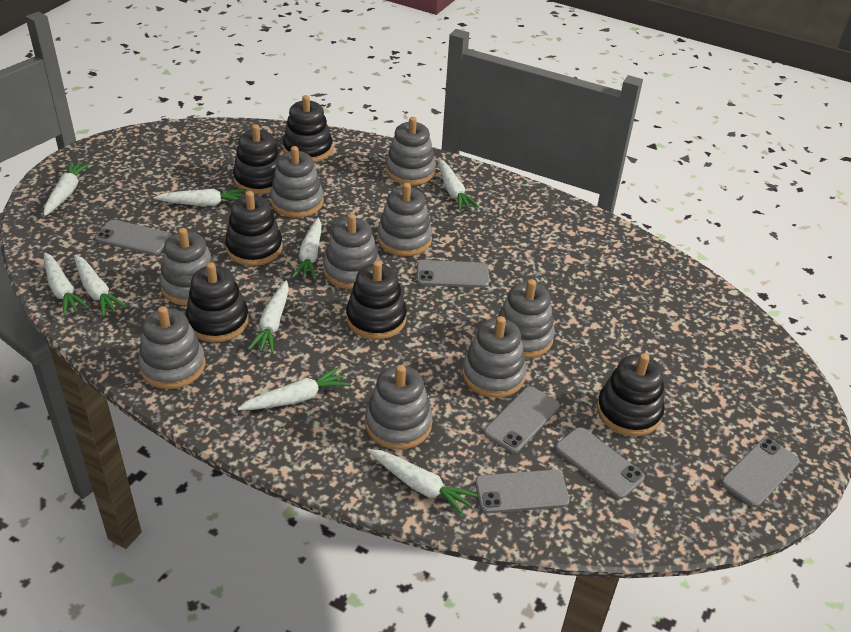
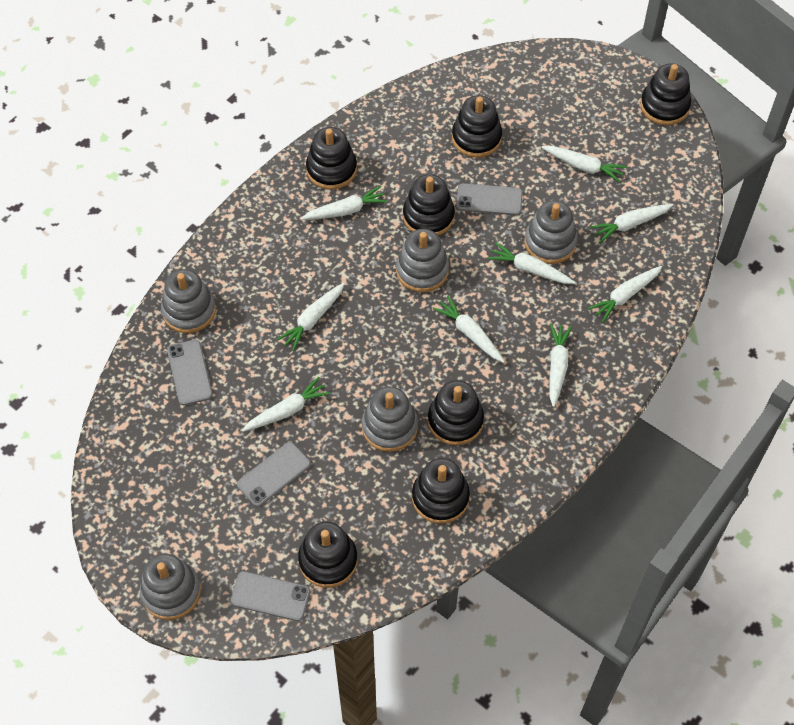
black stacking toy: 6 -> 7
grey phone: 6 -> 4
grey stacking toy: 9 -> 5

